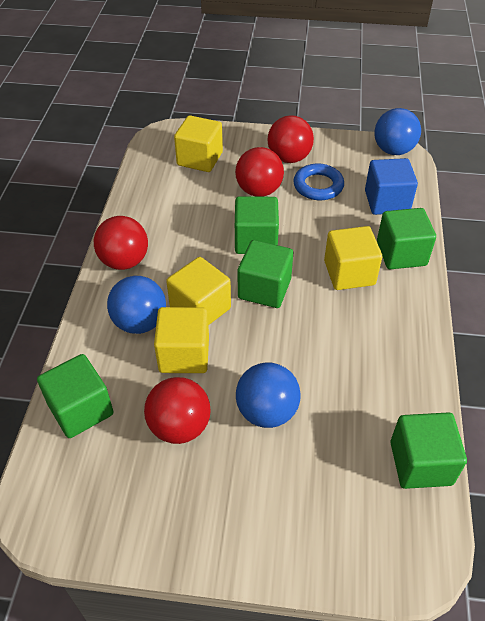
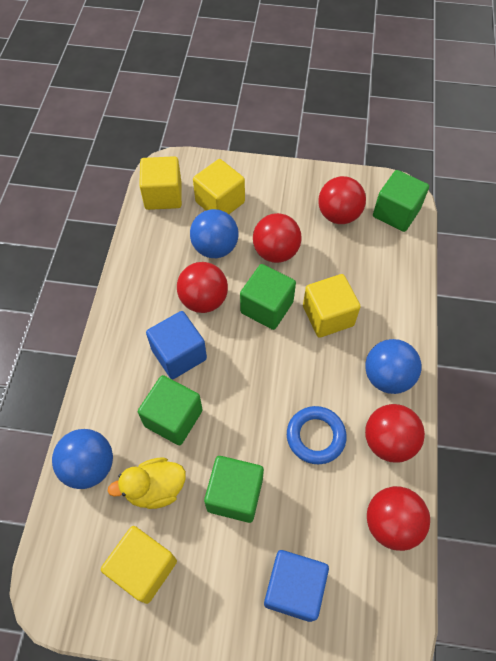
blue cube: 1 -> 2
green cube: 5 -> 4
red ball: 4 -> 5
yellow duck: 0 -> 1

